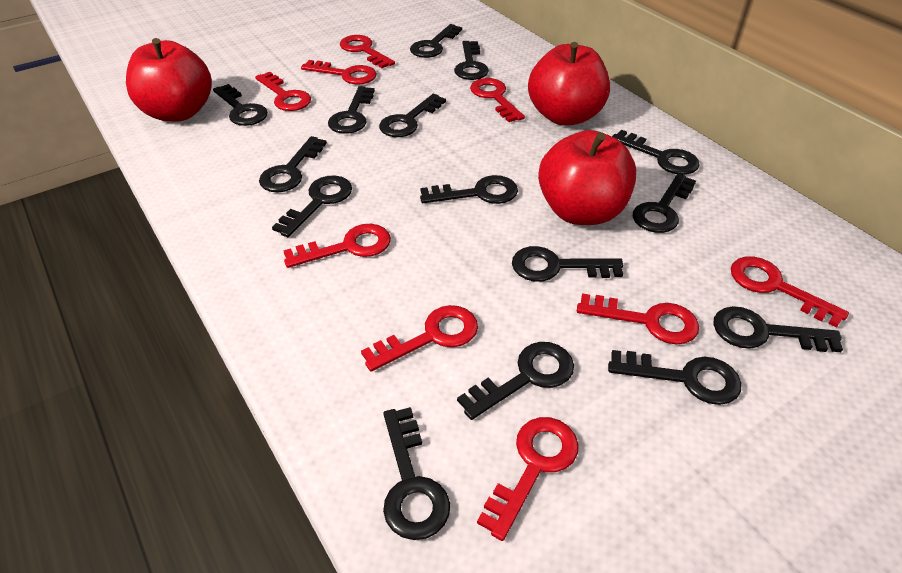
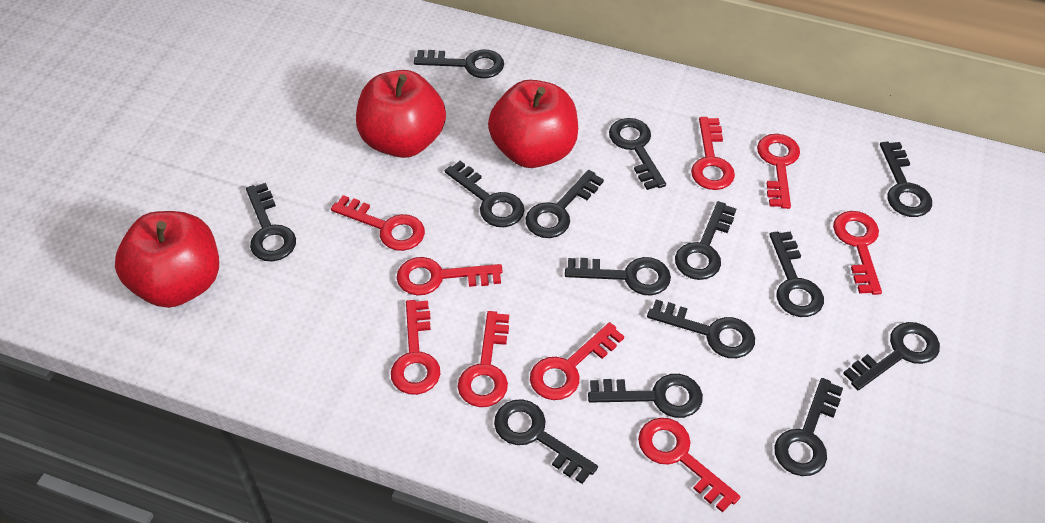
black key: 15 -> 14

